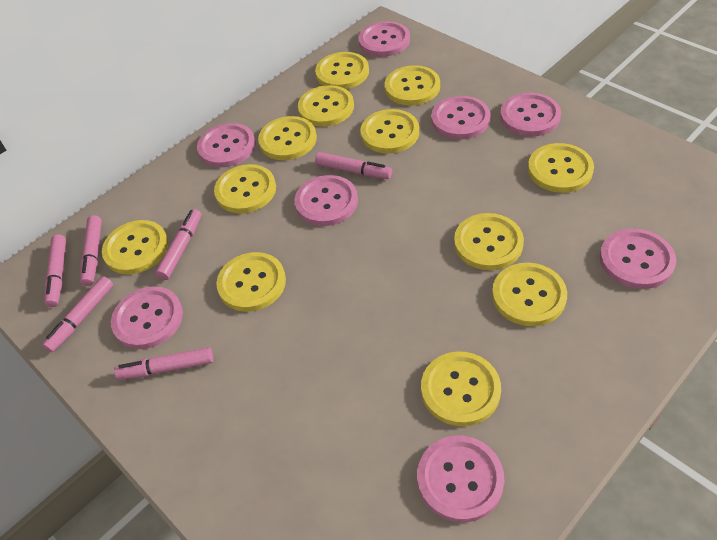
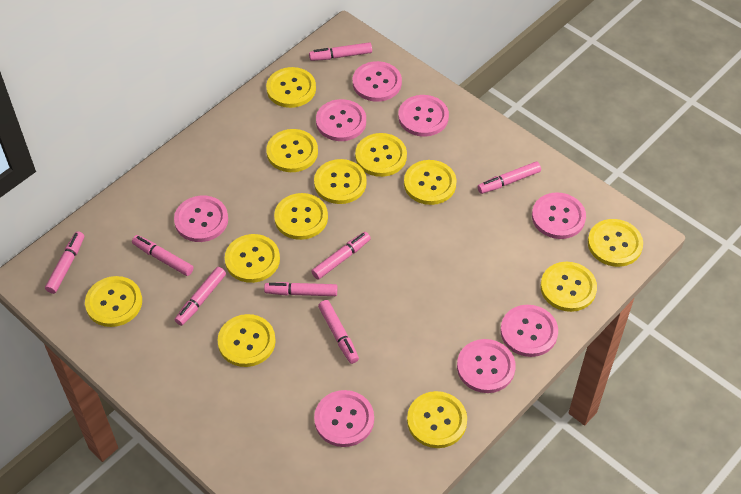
pink marker: 6 -> 8

